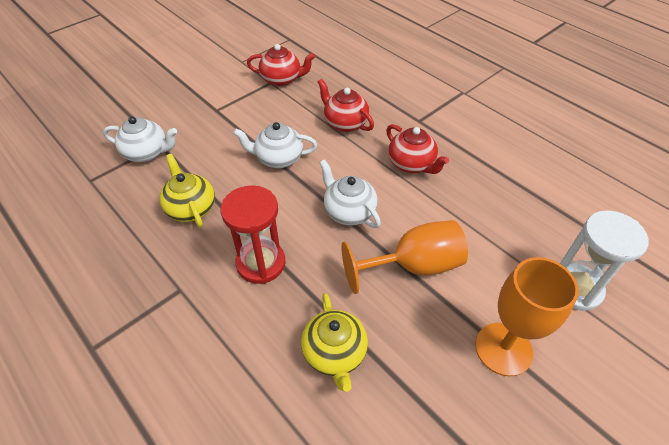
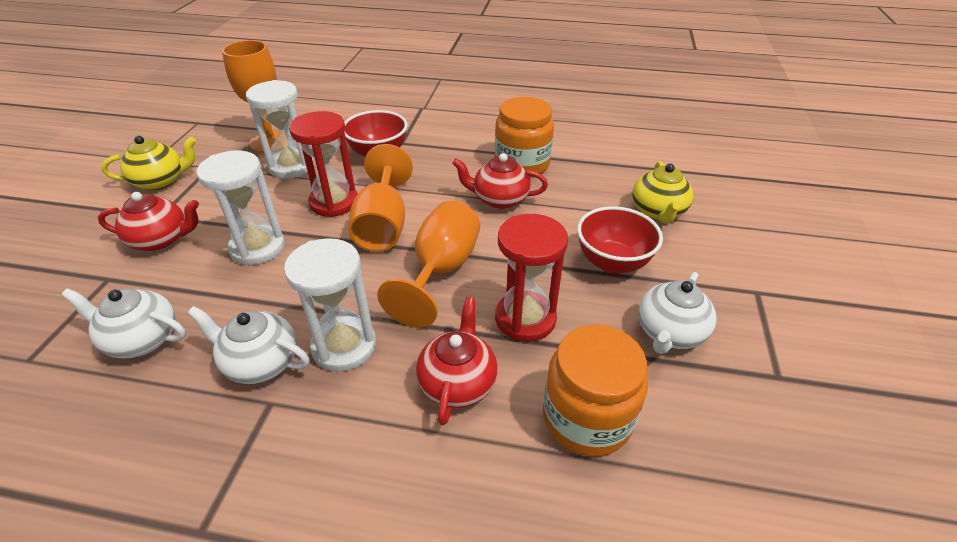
orange goblet: 2 -> 3
orange jar: 0 -> 2
red bowl: 0 -> 2
red hourglass: 1 -> 2
white hourglass: 1 -> 3

